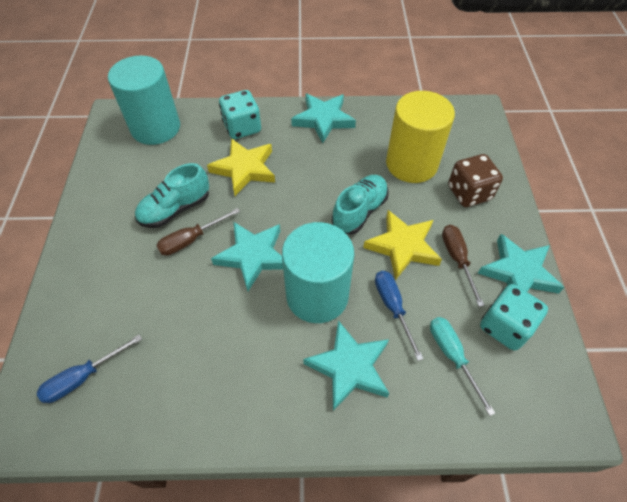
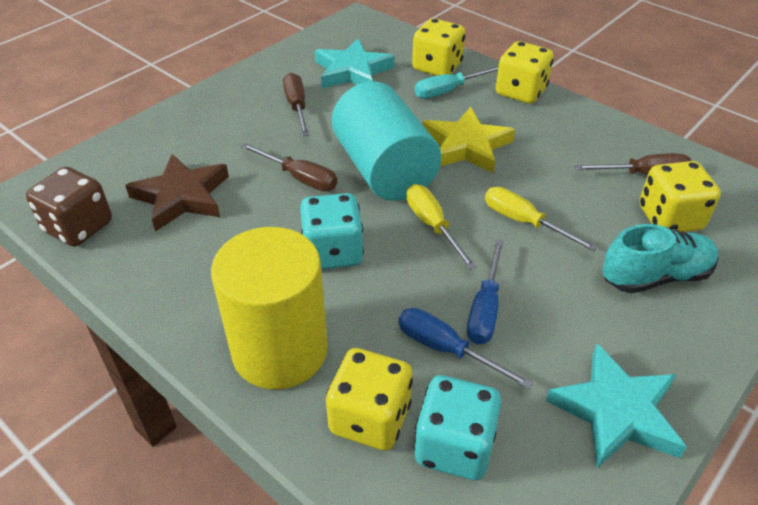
brown screwdriver: 2 -> 3
brown star: 0 -> 1
turquoise cylinder: 2 -> 1
turquoise shoe: 2 -> 1
turquoise star: 4 -> 2
yellow dice: 0 -> 4
yellow screwdriver: 0 -> 2
yellow star: 2 -> 1

